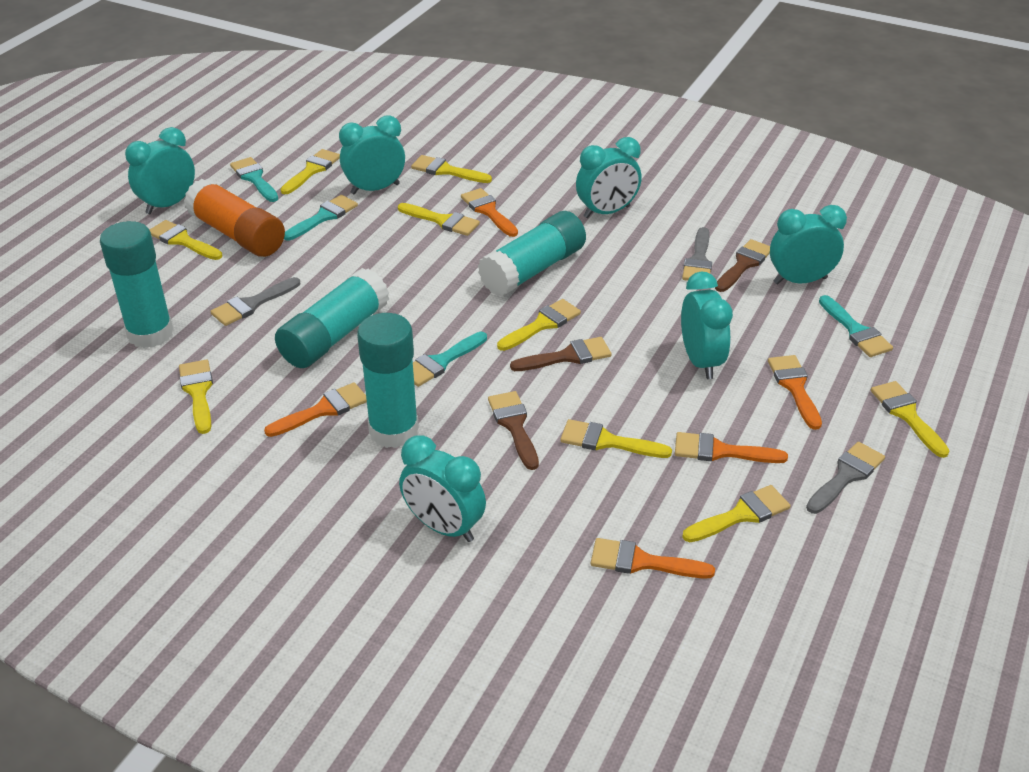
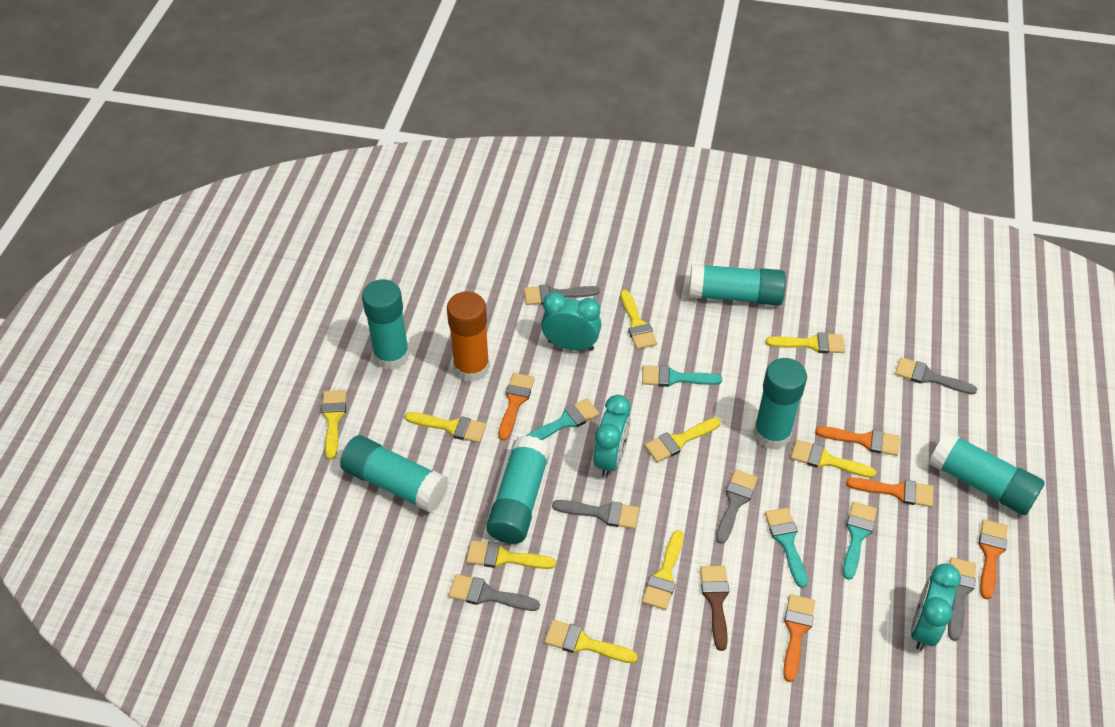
brown brush: 3 -> 1
grey brush: 3 -> 6
turquoise clock: 6 -> 3
turquoise glue stick: 4 -> 6

